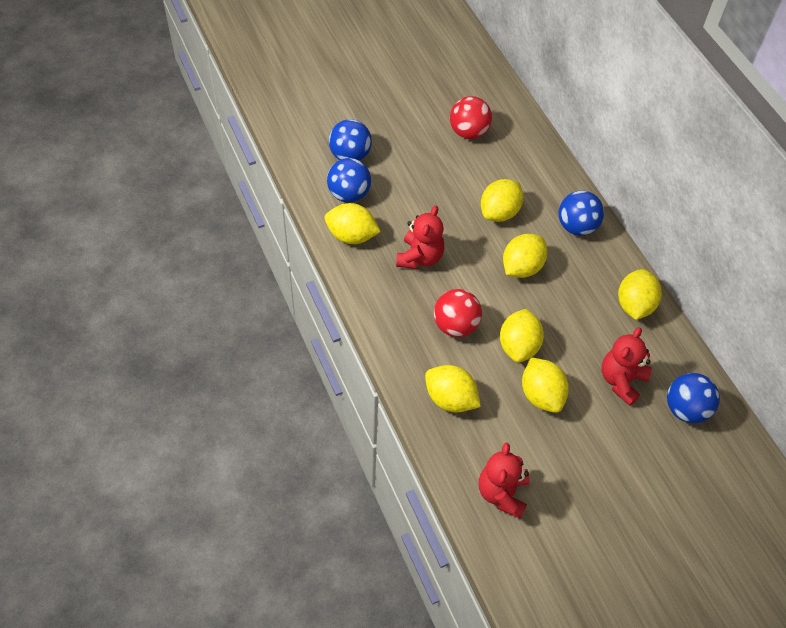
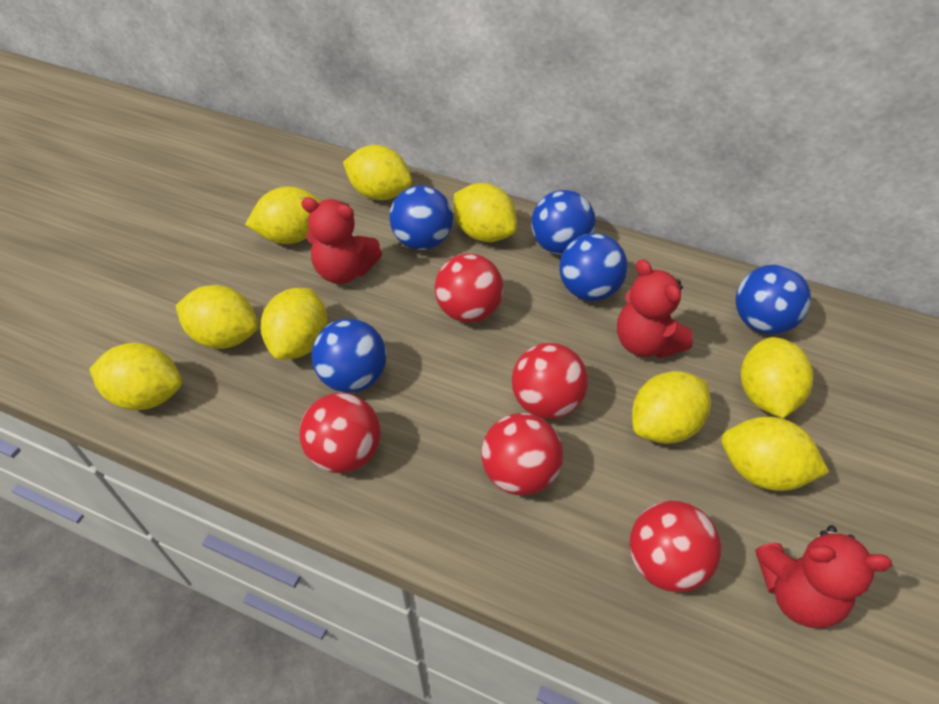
blue ball: 4 -> 5
red ball: 2 -> 5
yellow lemon: 7 -> 9

